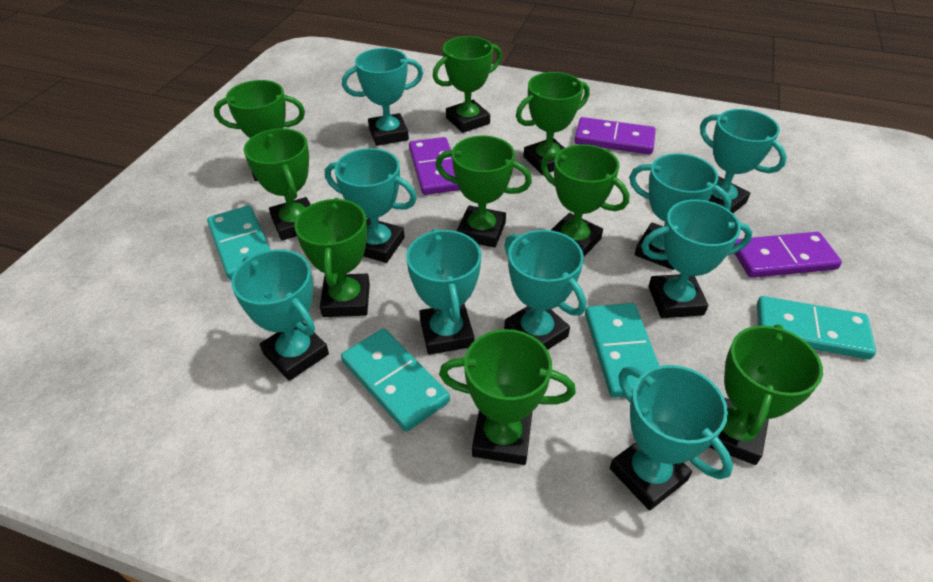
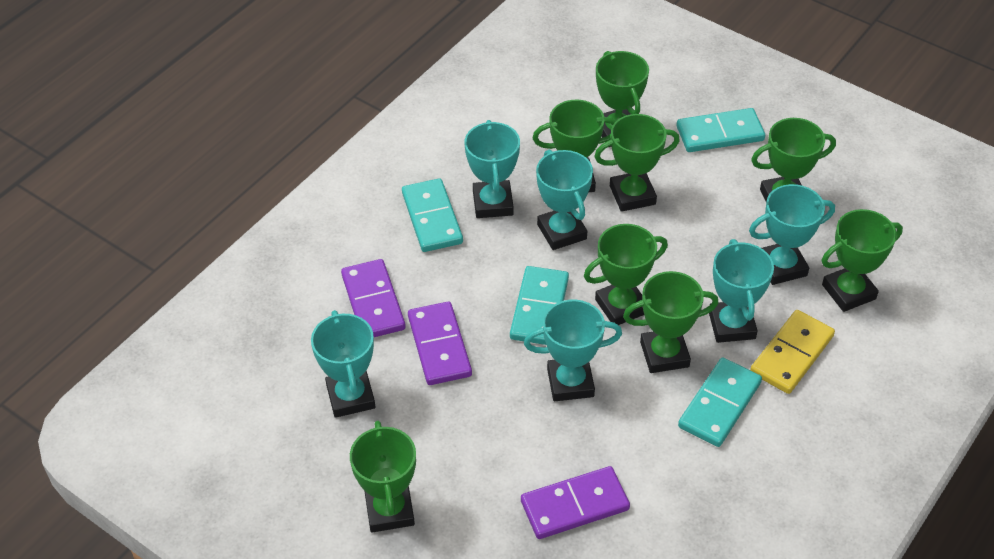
green trophy: 9 -> 8
turquoise trophy: 9 -> 6
yellow domino: 0 -> 1

